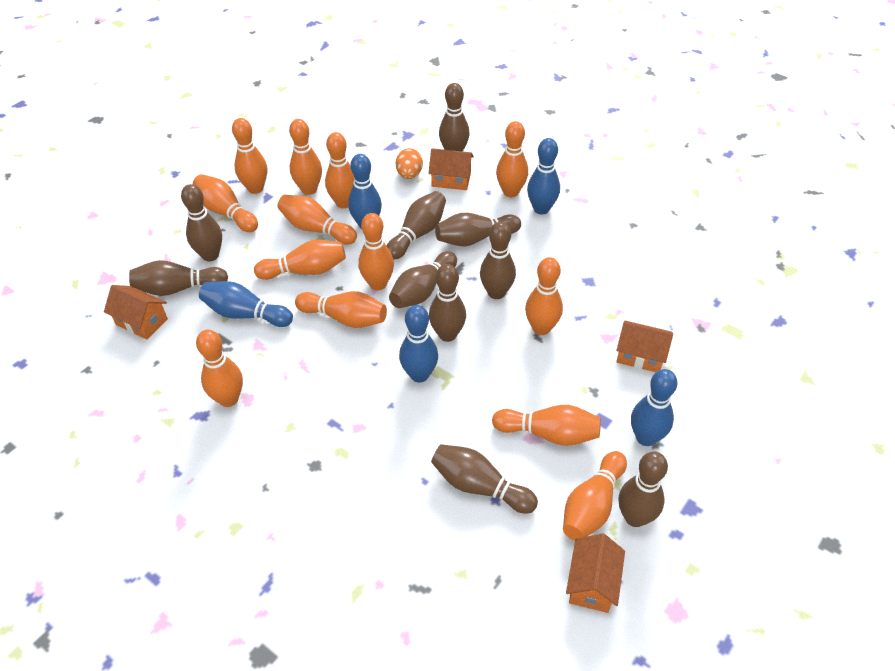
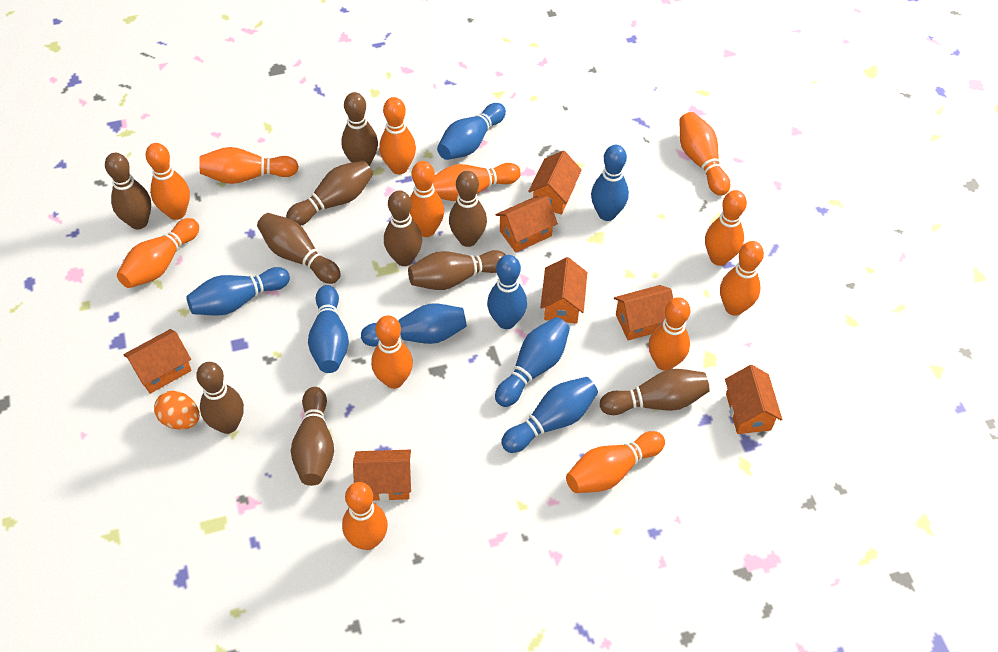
blue bowling pin: 5 -> 8
orange house: 4 -> 7

